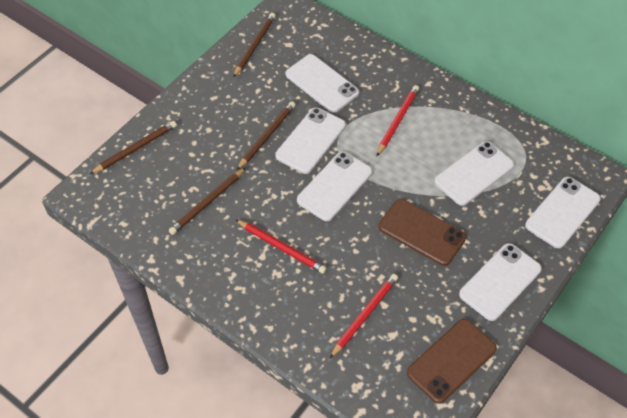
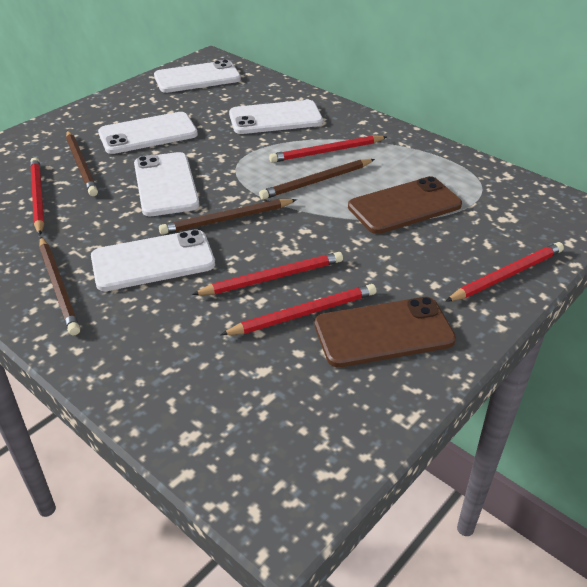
red pencil: 3 -> 5
white phone: 6 -> 5

